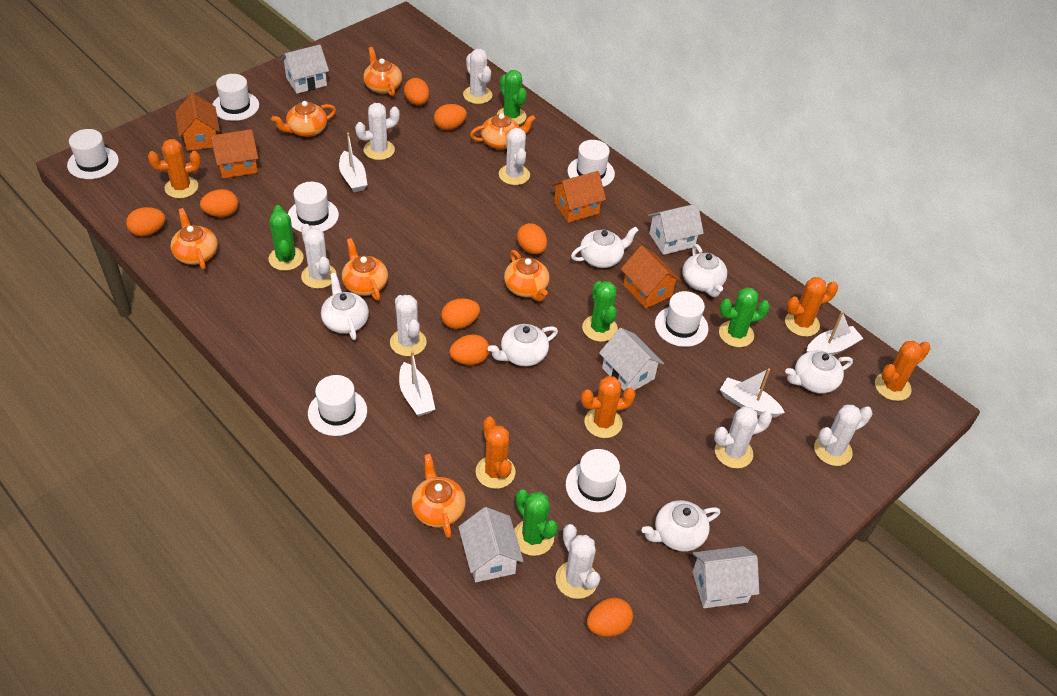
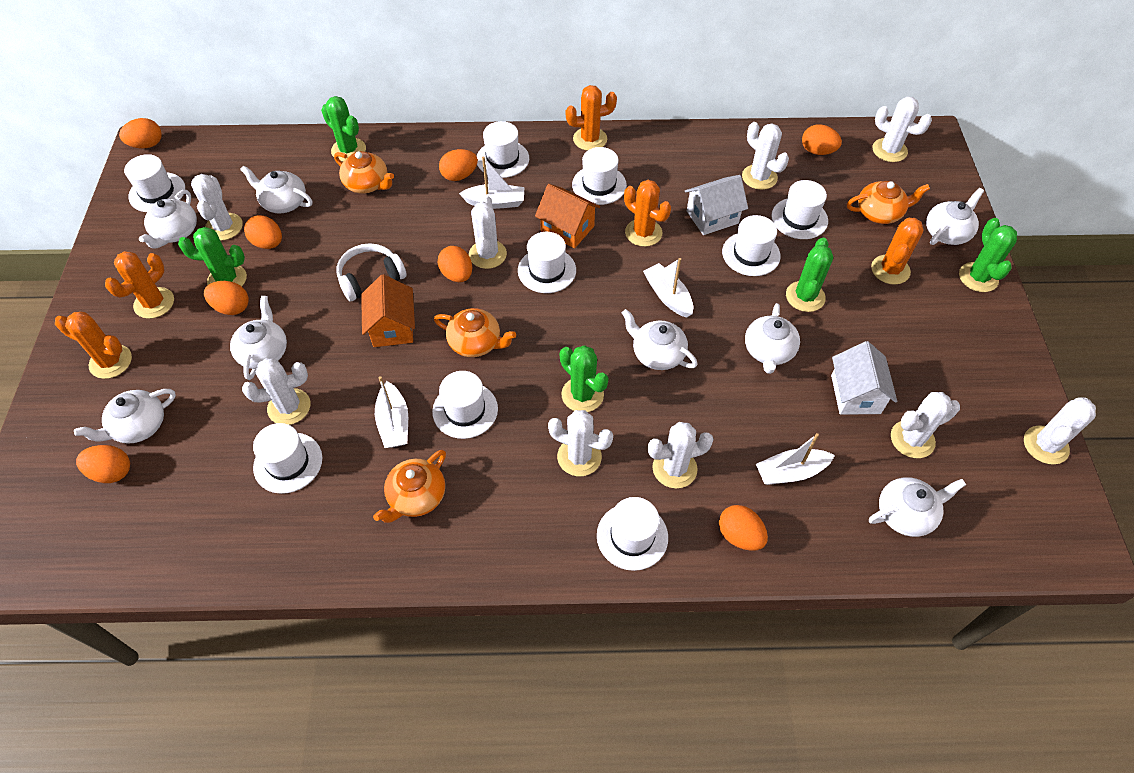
orange house: 4 -> 2
orange teapot: 7 -> 4
white cactus: 8 -> 9
white hat: 7 -> 9
white headphones: 0 -> 1
white house: 5 -> 2
white teapot: 6 -> 8

